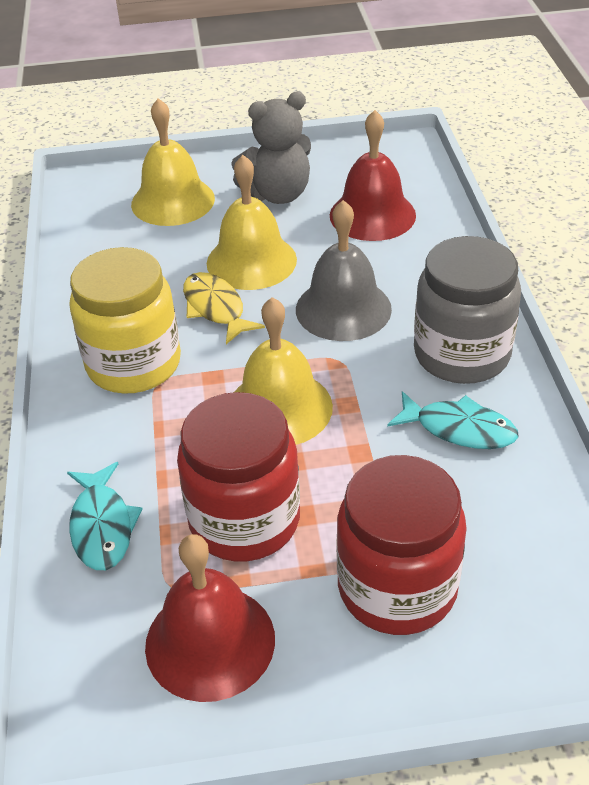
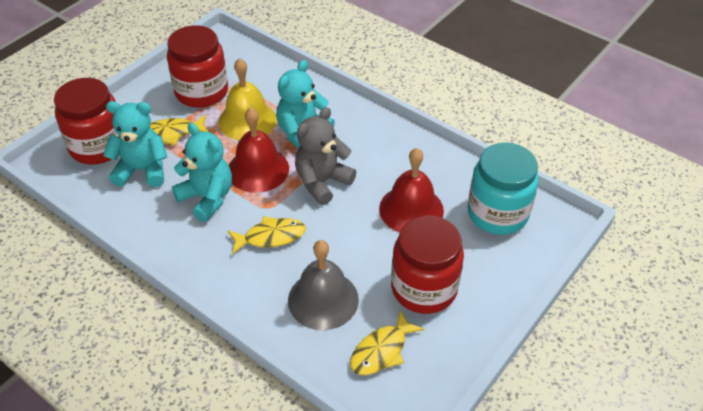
grey jar: 1 -> 0
red jar: 2 -> 3
turquoise fish: 2 -> 0
turquoise jar: 0 -> 1
turquoise teddy bear: 0 -> 3
yellow bell: 3 -> 1
yellow fish: 1 -> 3
yellow jar: 1 -> 0

